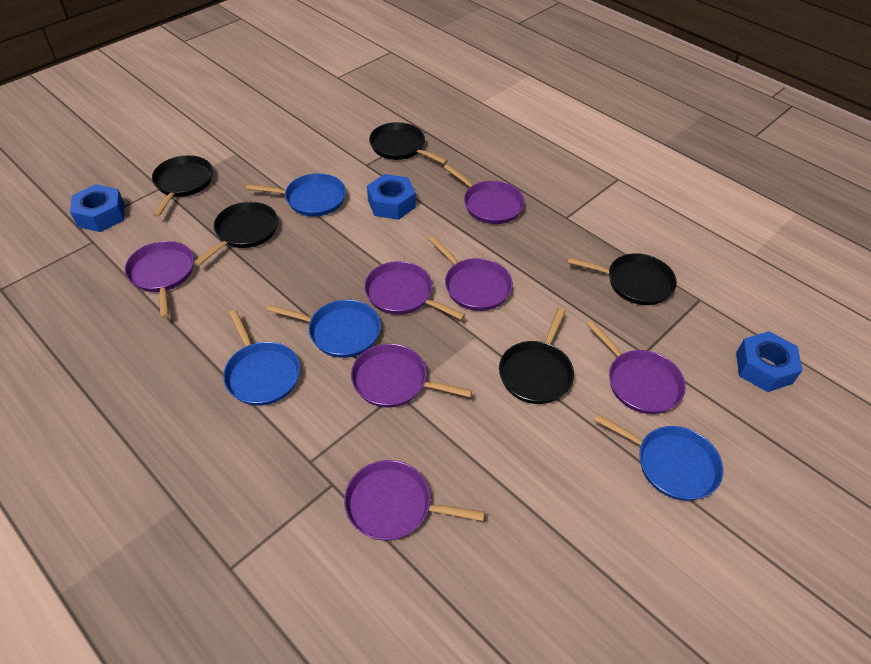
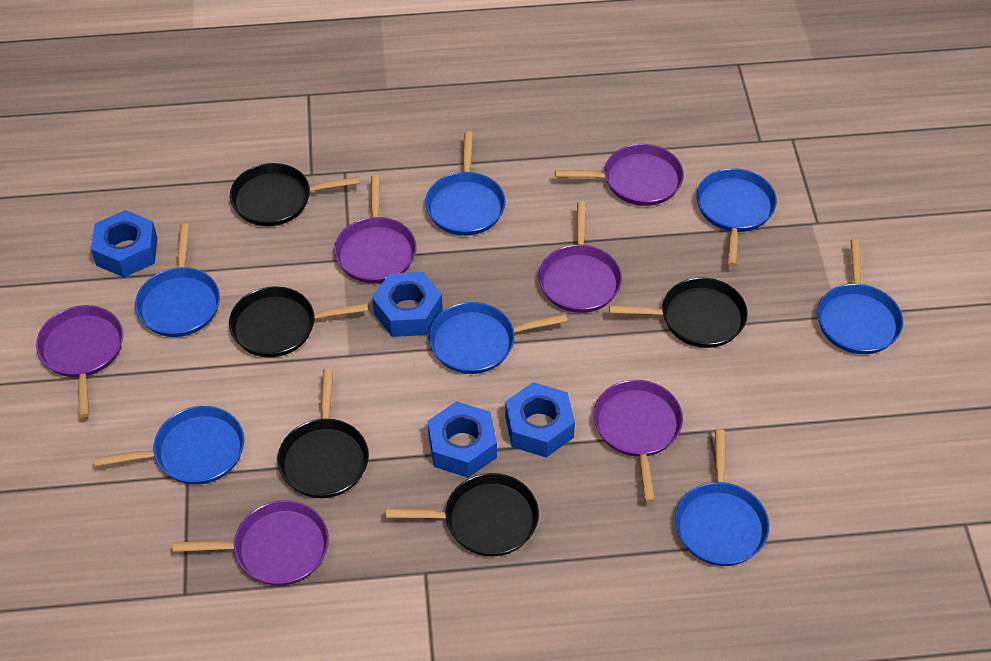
blue nut: 3 -> 4
blue pan: 4 -> 7
purple pan: 7 -> 6

